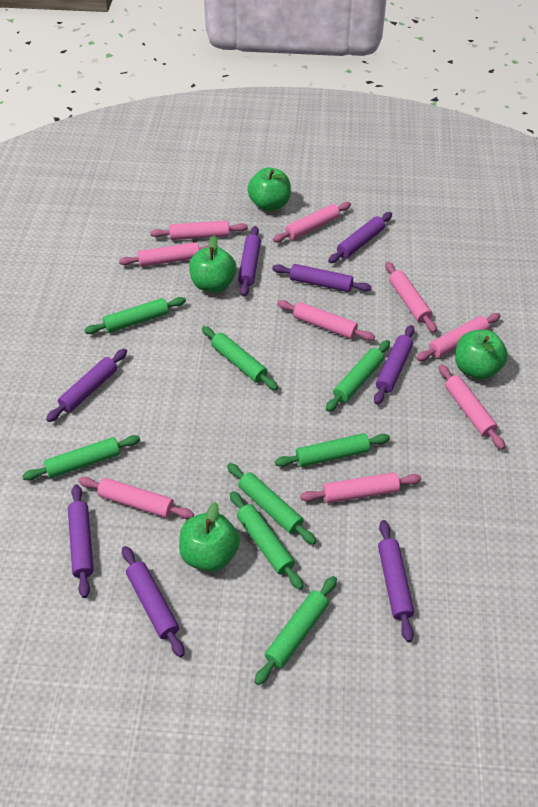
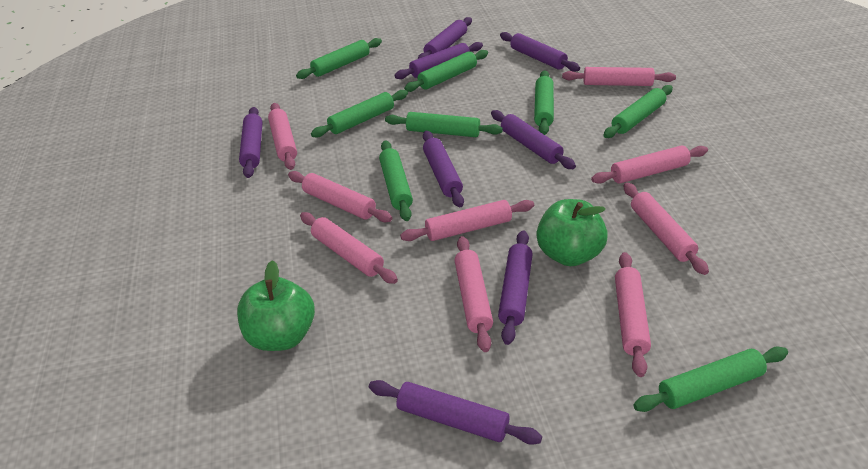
green apple: 4 -> 2

